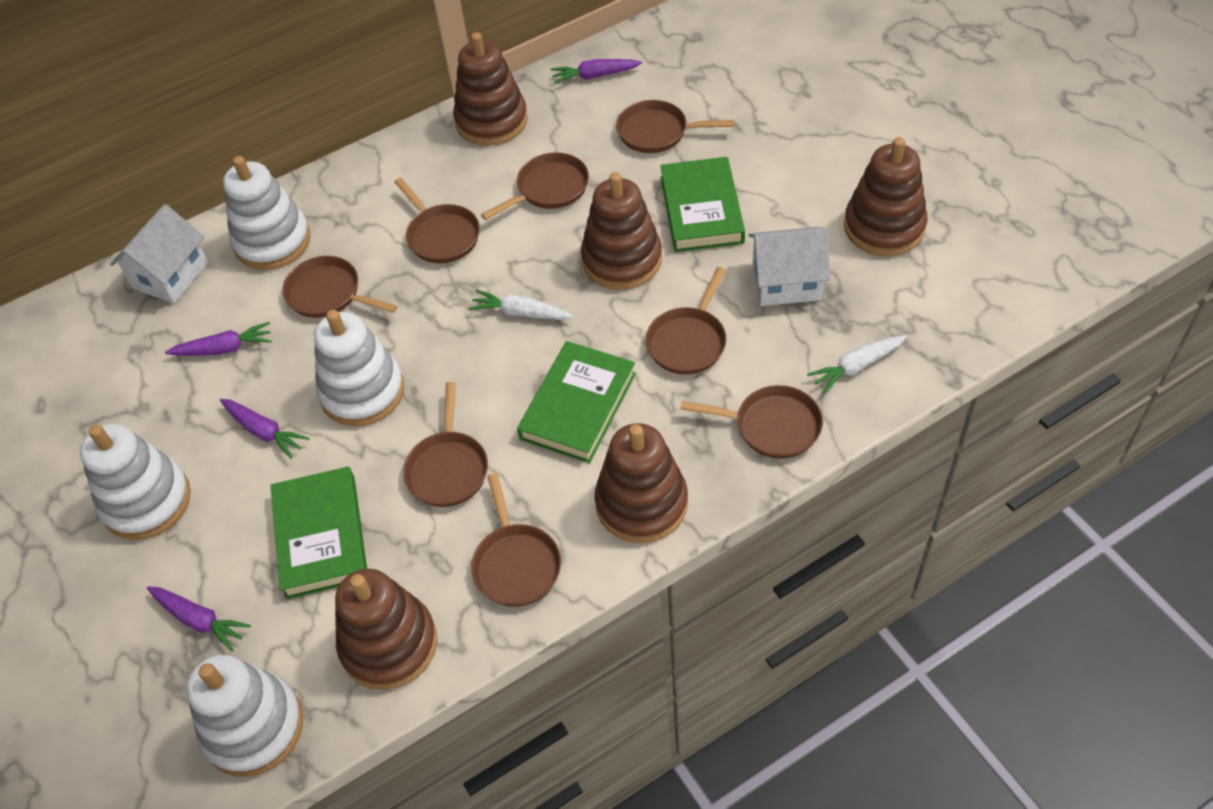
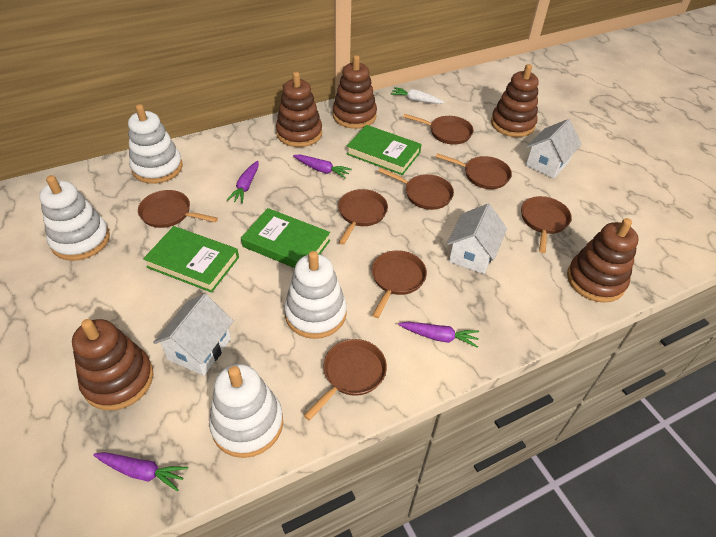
white carrot: 2 -> 1
white house: 2 -> 3

